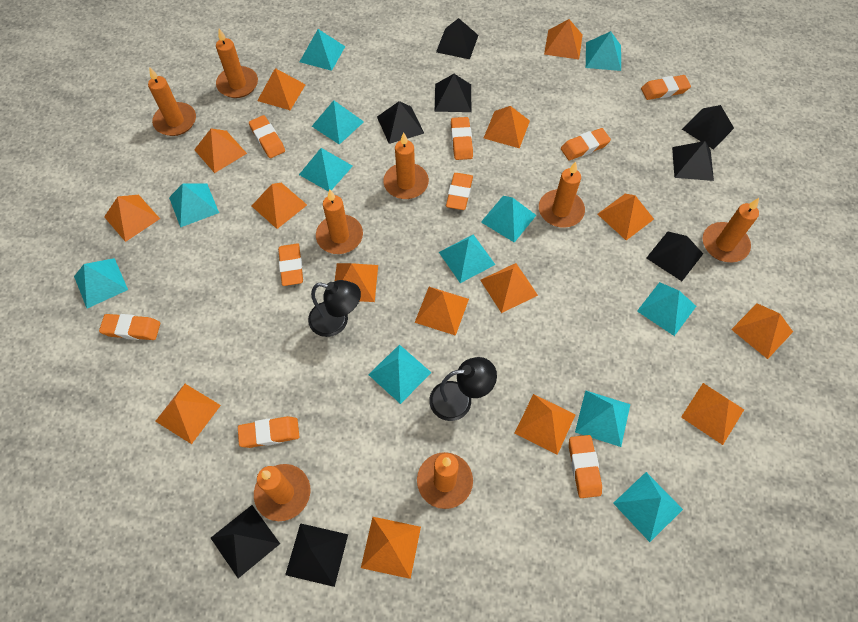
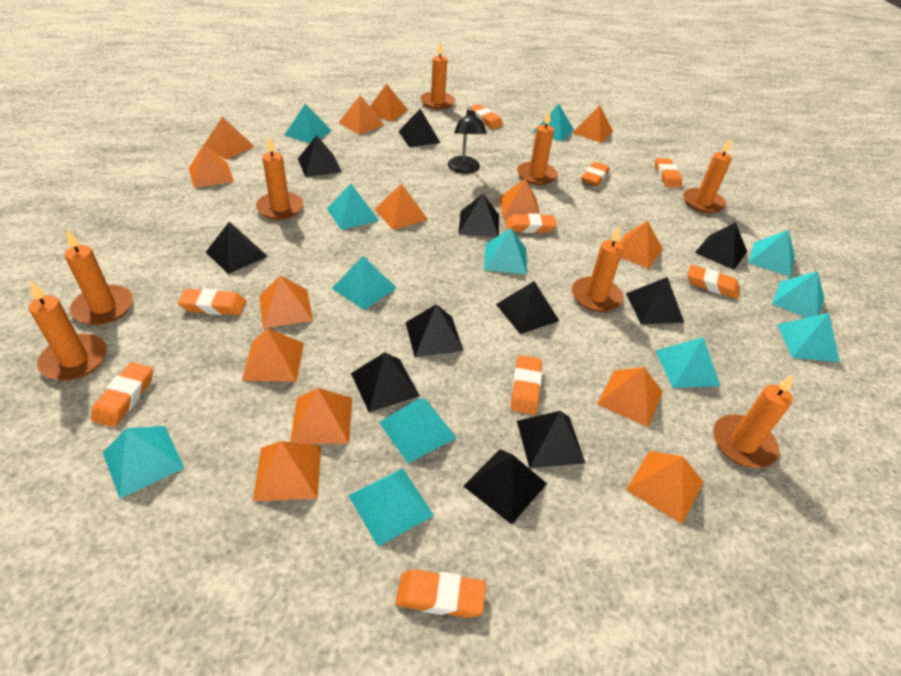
black lamp: 2 -> 1
black pyramid: 8 -> 11
orange pyramid: 15 -> 14

